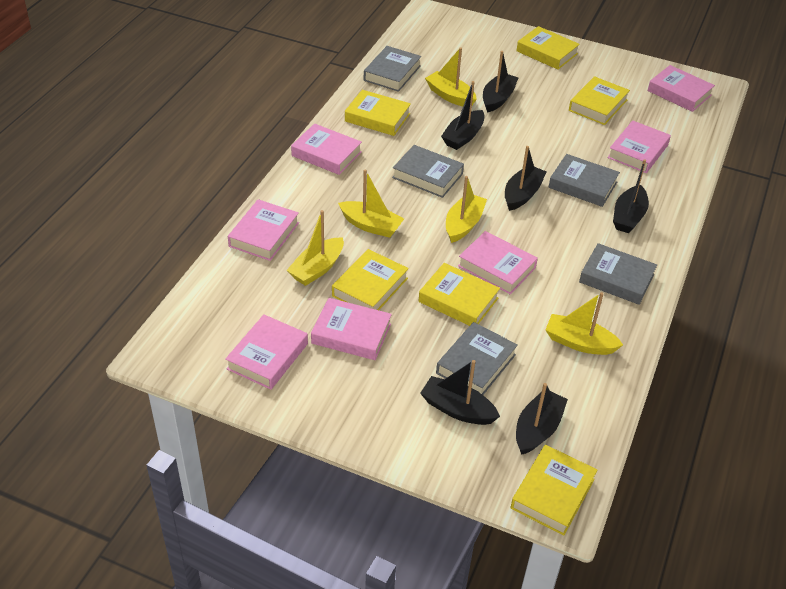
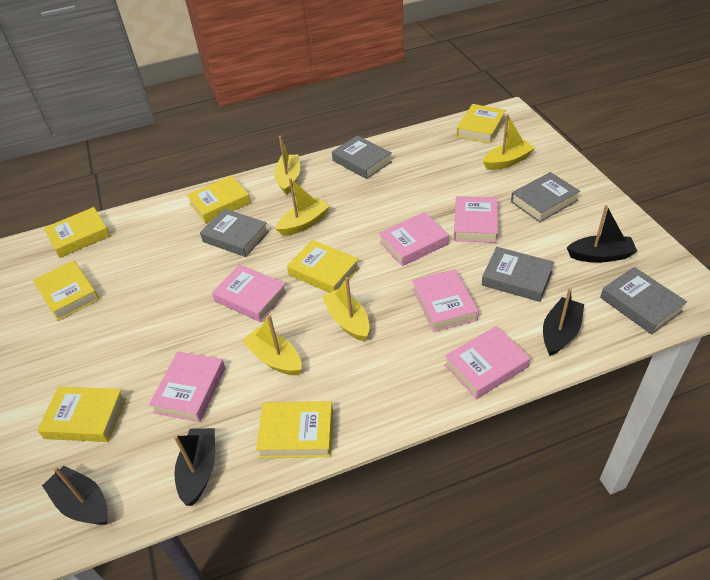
black boat: 6 -> 4
pink book: 7 -> 6
yellow book: 6 -> 7

